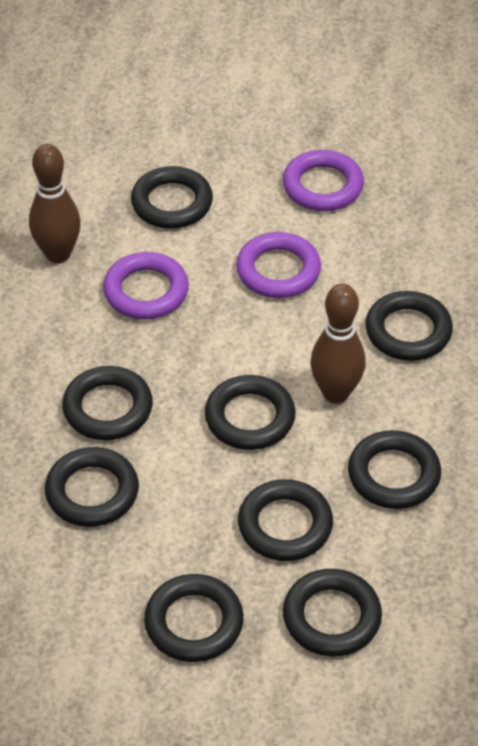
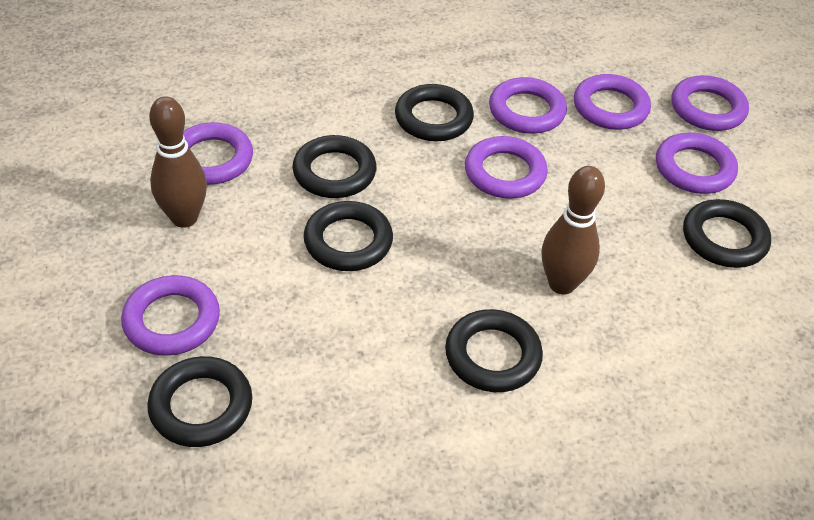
black ring: 9 -> 6
purple ring: 3 -> 7

